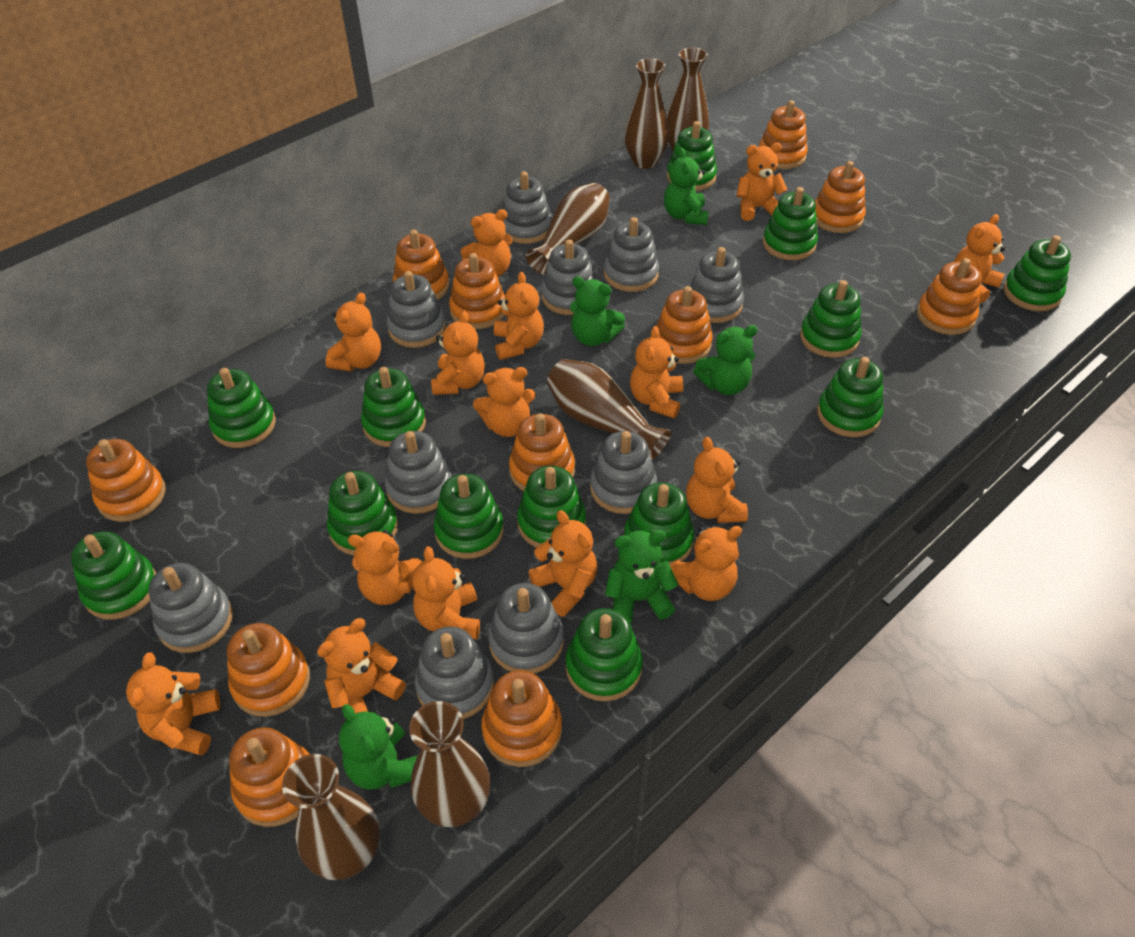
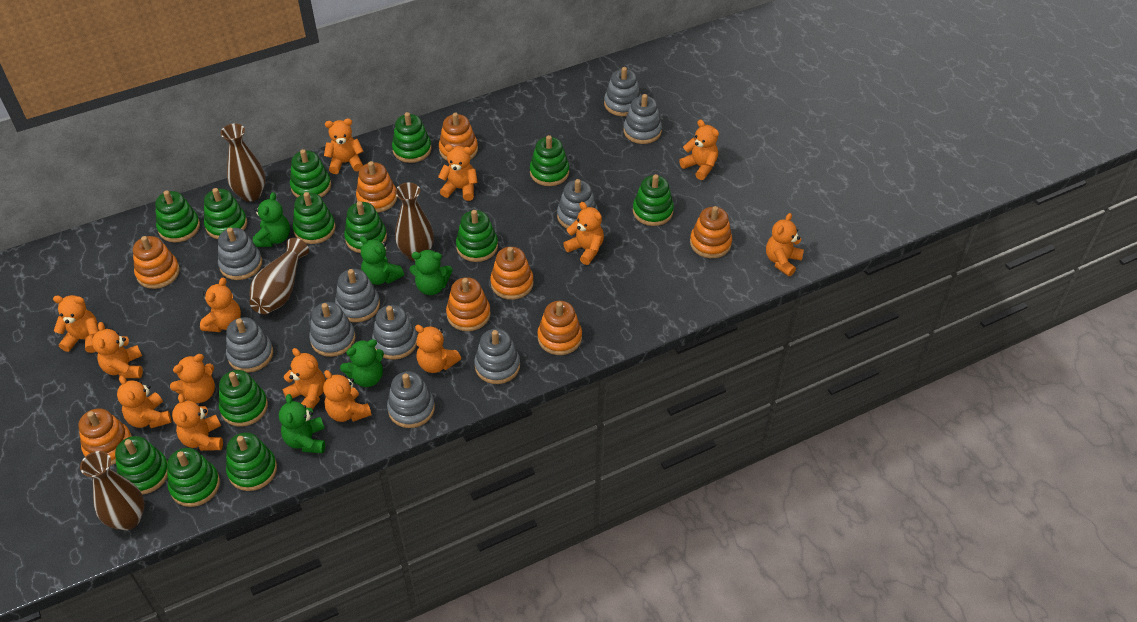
brown vase: 6 -> 4
orange stacking toy: 11 -> 8
orange teddy bear: 15 -> 14

